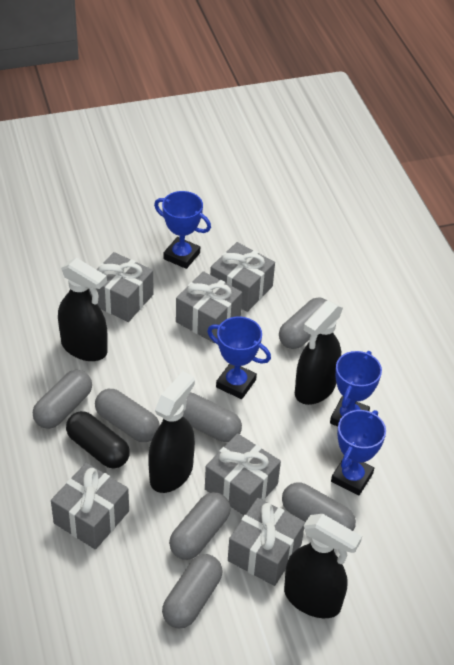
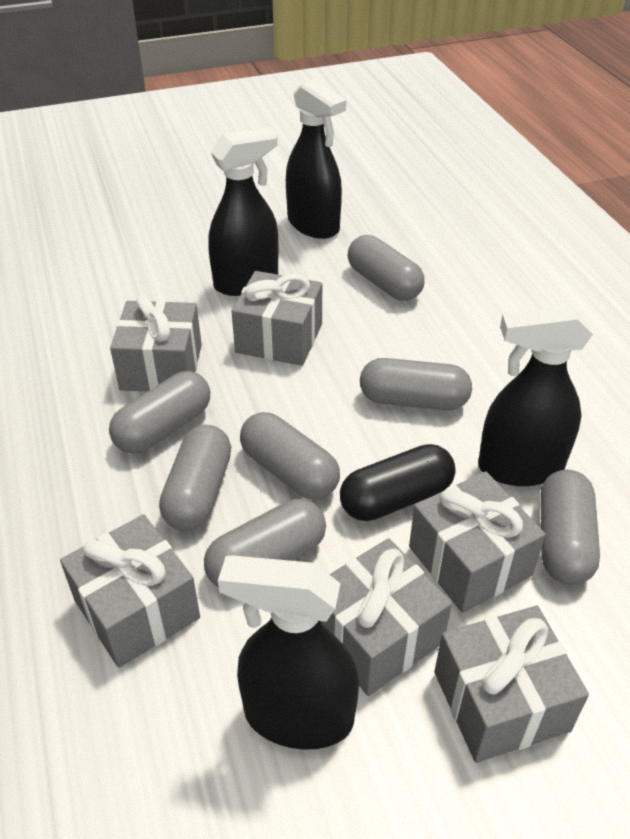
blue trophy: 4 -> 0

